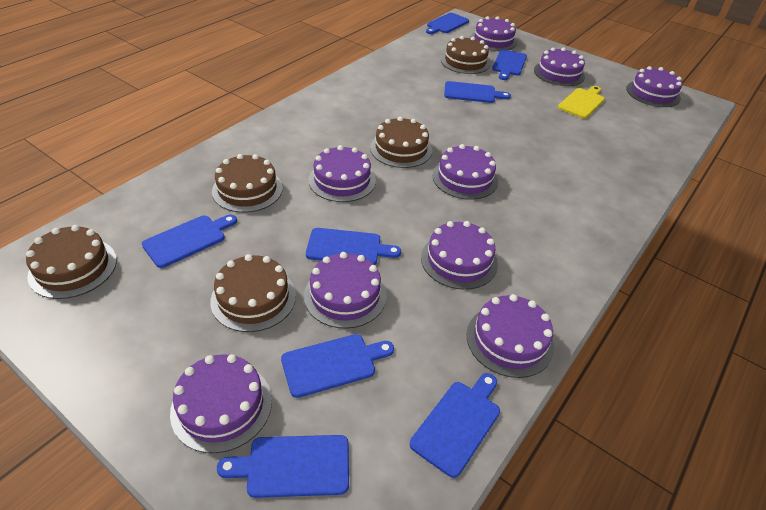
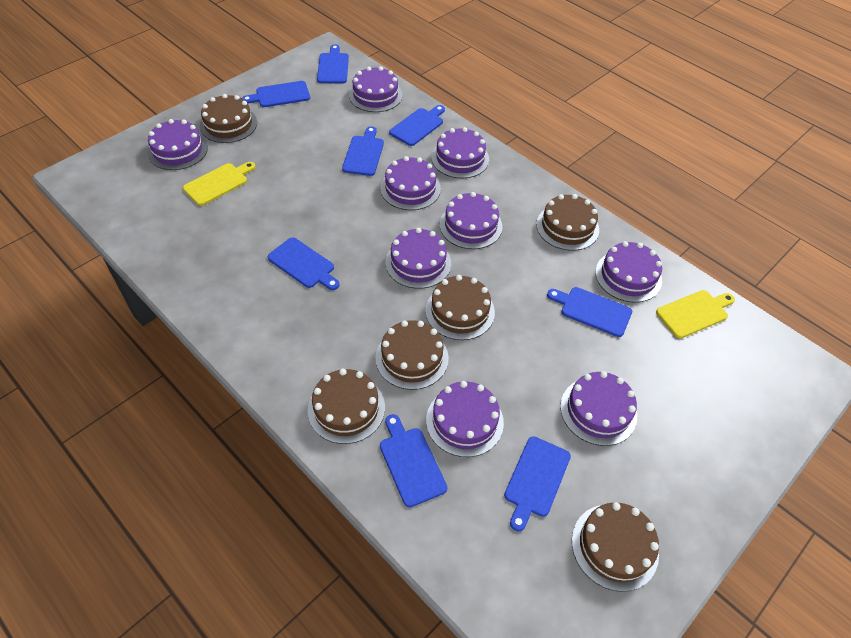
brown cake: 5 -> 6
yellow cutting board: 1 -> 2

